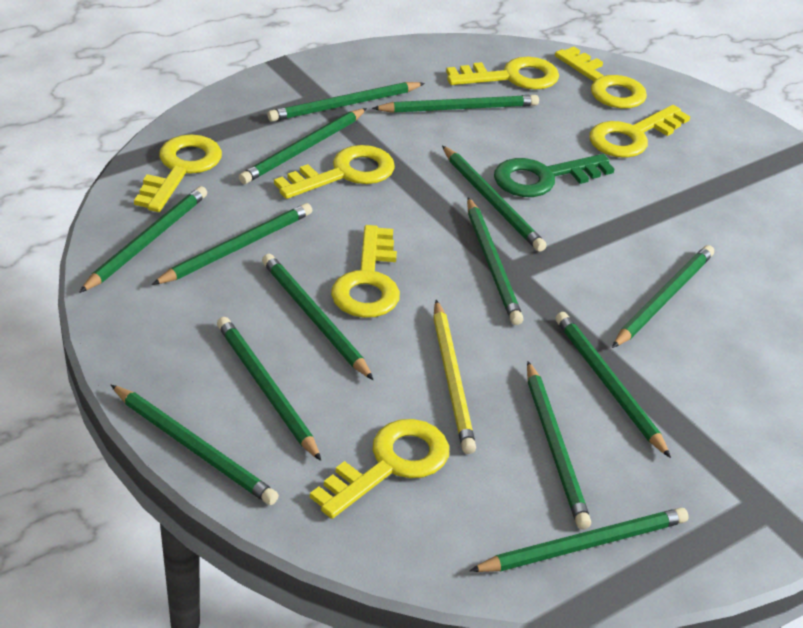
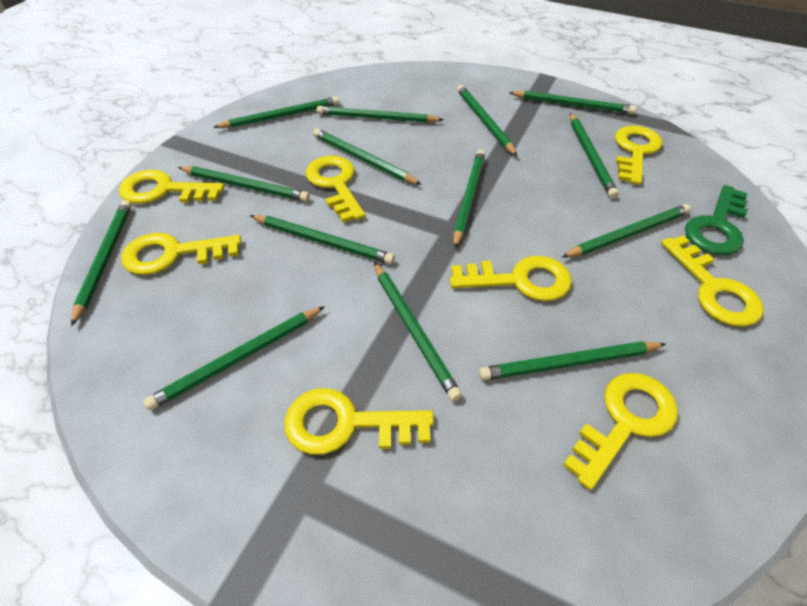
yellow key: 7 -> 8
yellow pencil: 1 -> 0

